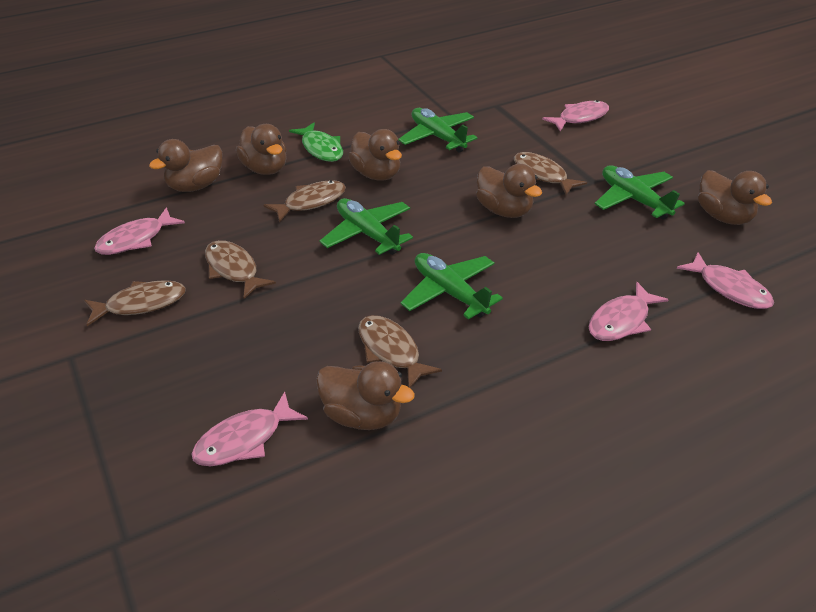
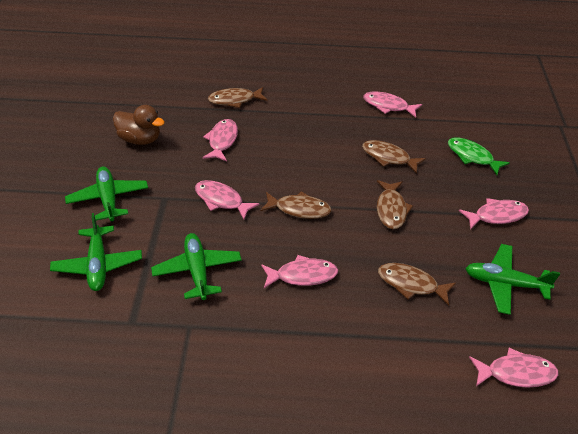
brown duck: 6 -> 1
pink fish: 5 -> 6

